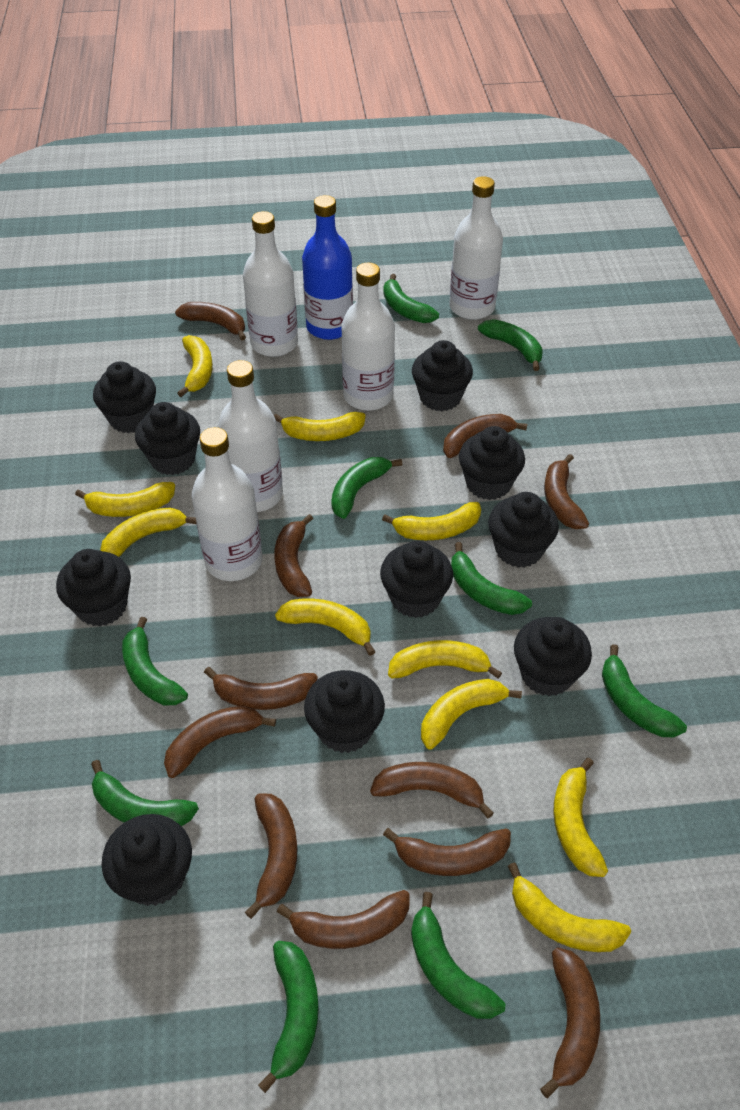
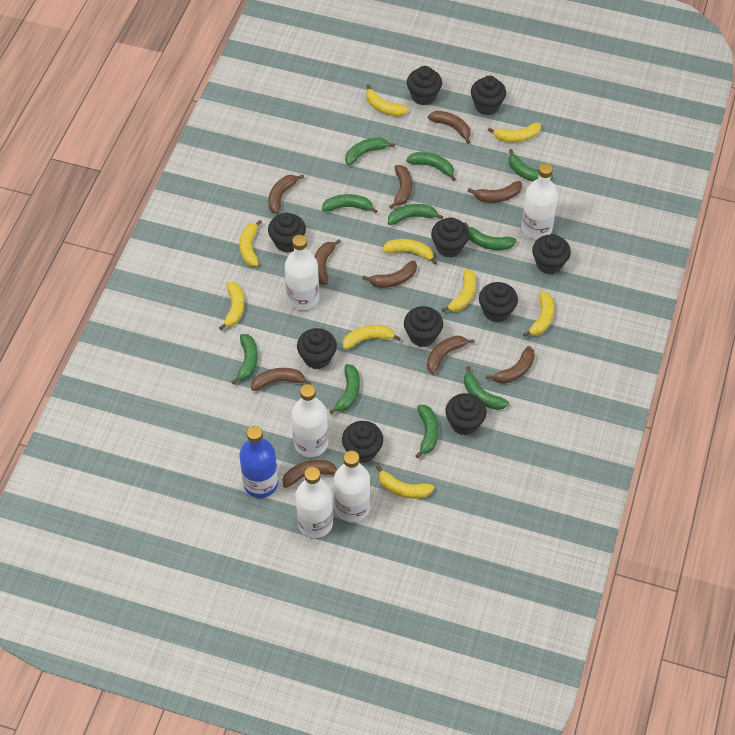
brown banana: 11 -> 10
green banana: 9 -> 10
yellow banana: 10 -> 9

